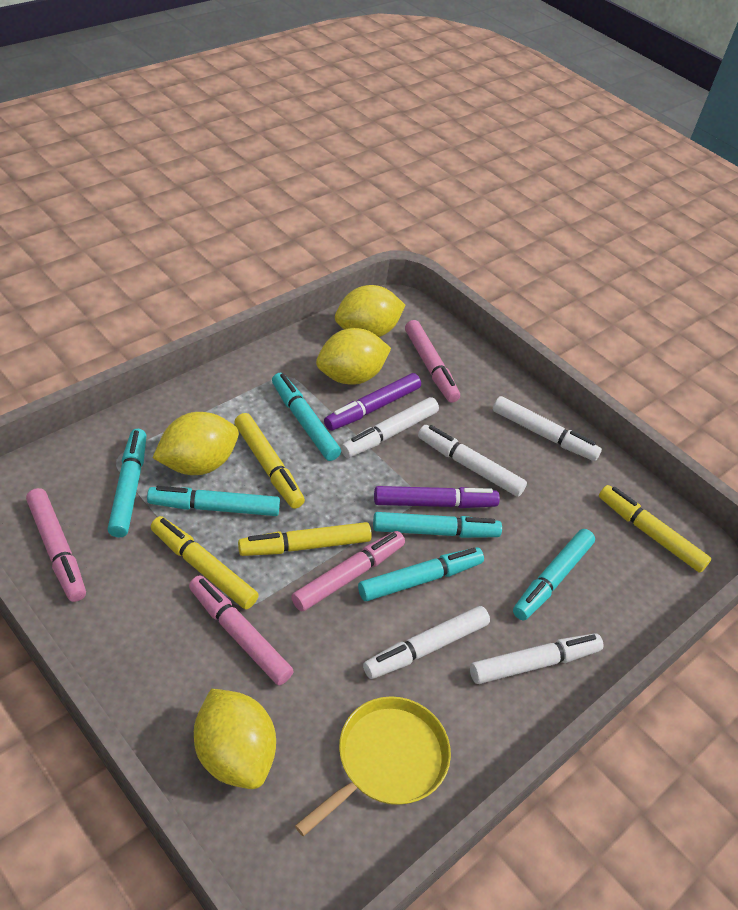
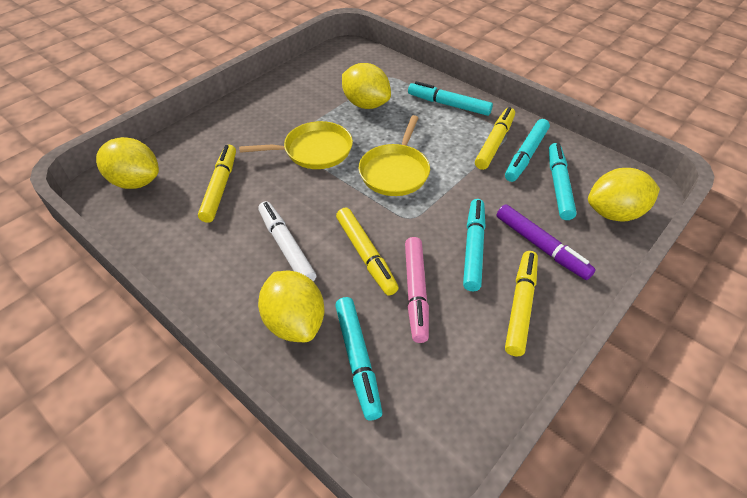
pink marker: 4 -> 1
purple marker: 2 -> 1
turquoise marker: 6 -> 5
white marker: 5 -> 1
yellow pan: 1 -> 2

